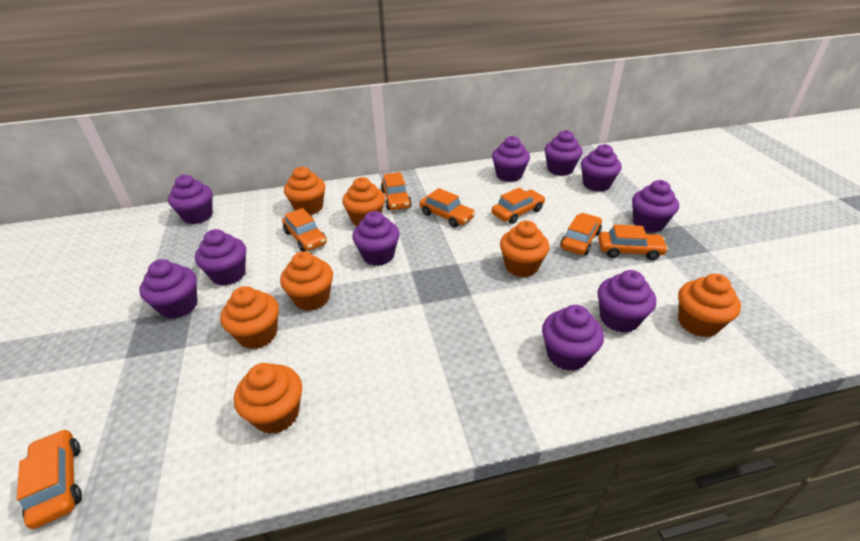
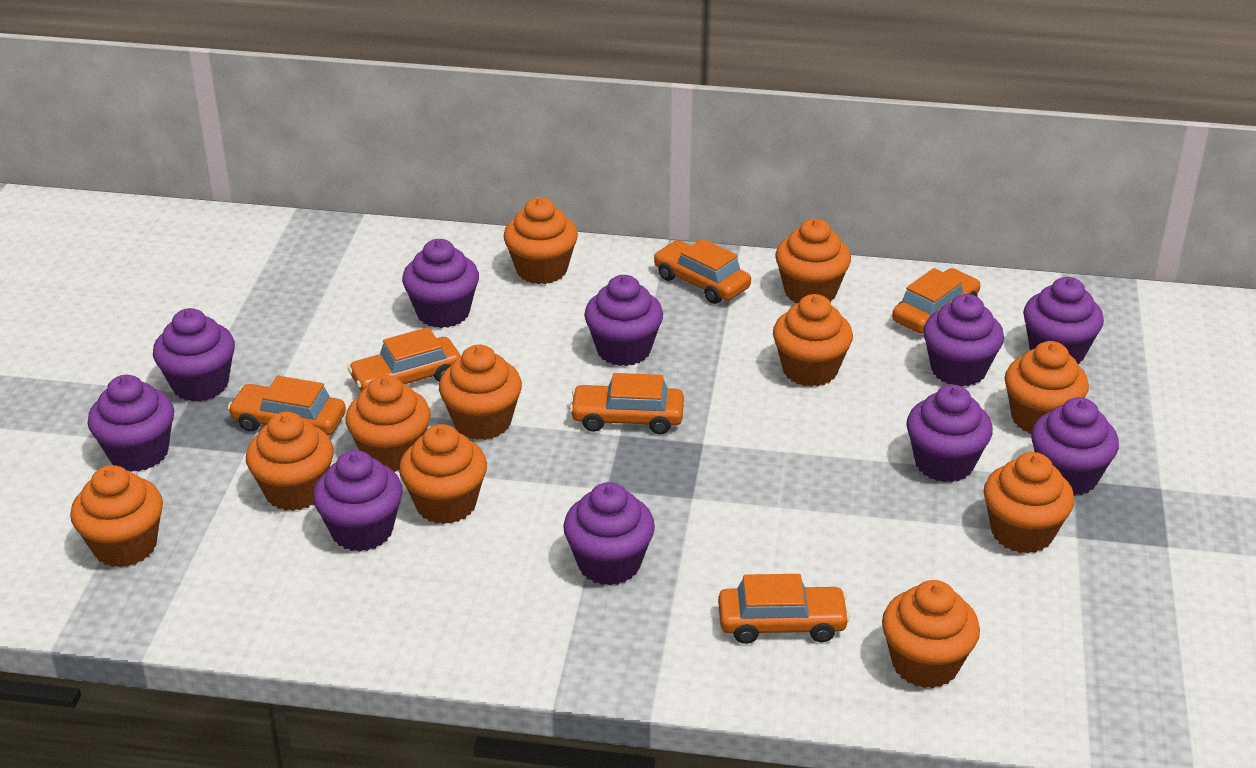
orange car: 7 -> 6
orange cupcake: 7 -> 11

